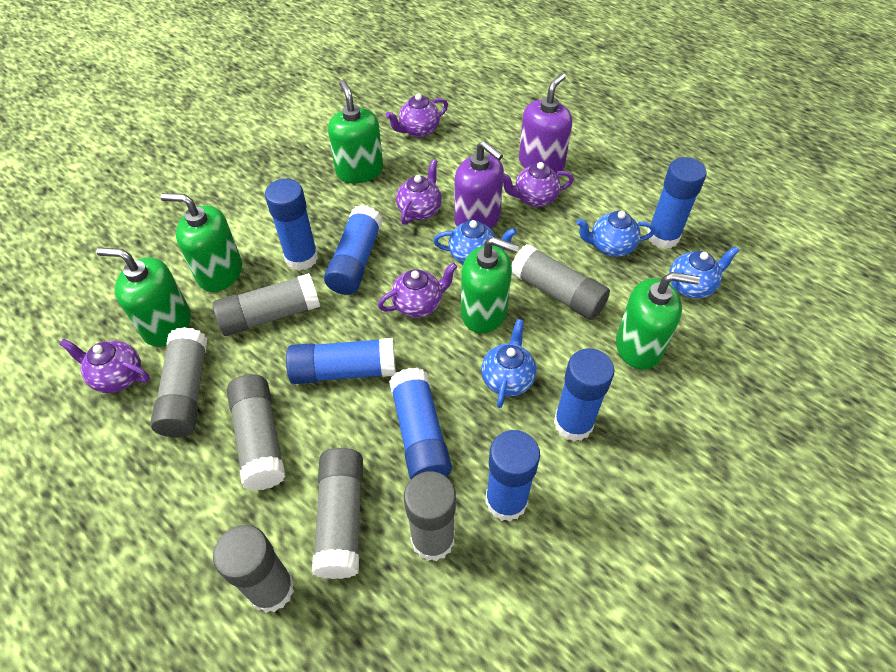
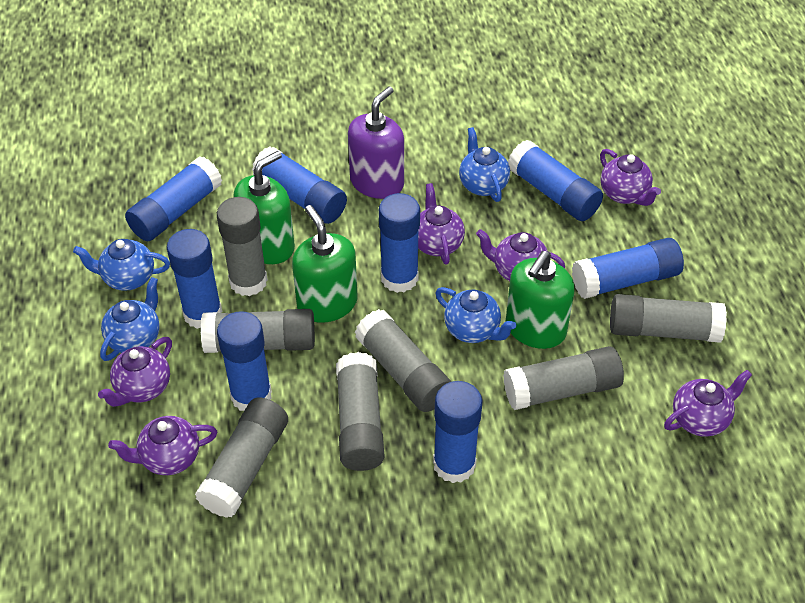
blue glue stick: 7 -> 8
green soap dispenser: 5 -> 3
purple soap dispenser: 2 -> 1
purple teapot: 5 -> 6

